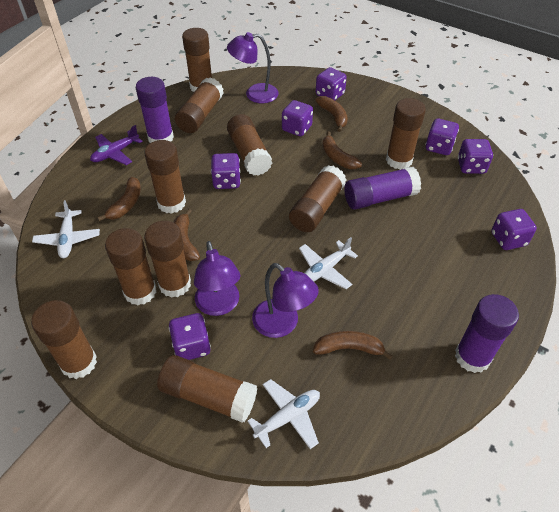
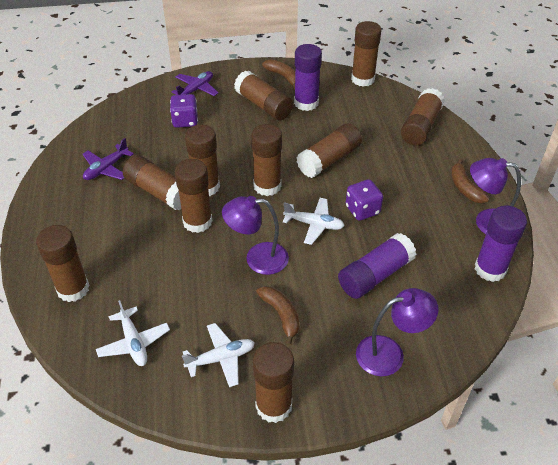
brown banana: 5 -> 3
purple dice: 7 -> 2
purple plane: 1 -> 2

